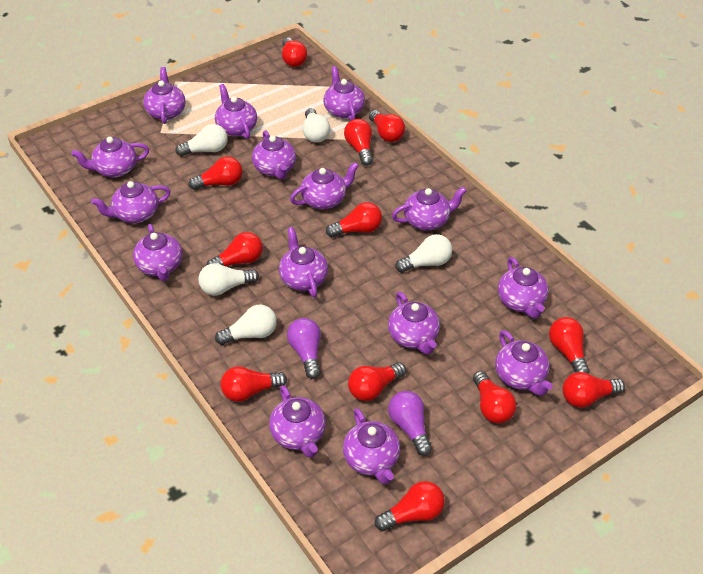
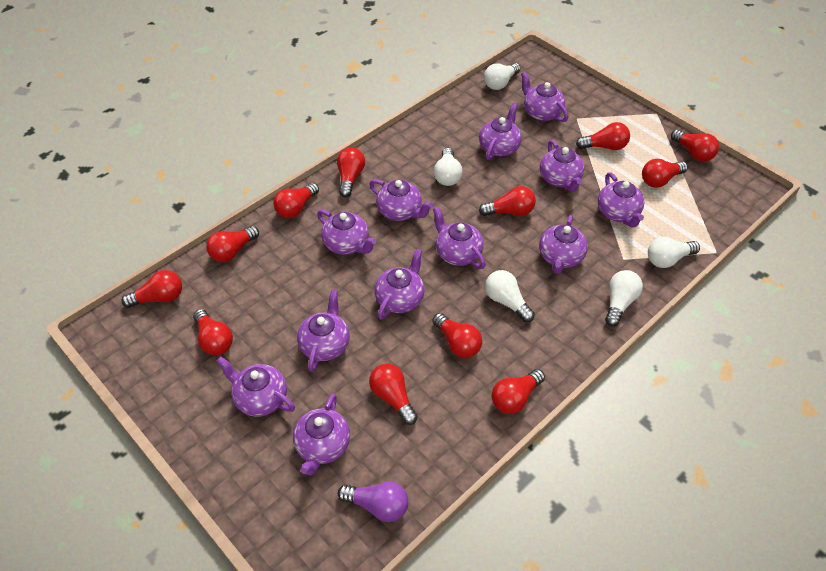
purple light bulb: 2 -> 1
purple teapot: 15 -> 12

